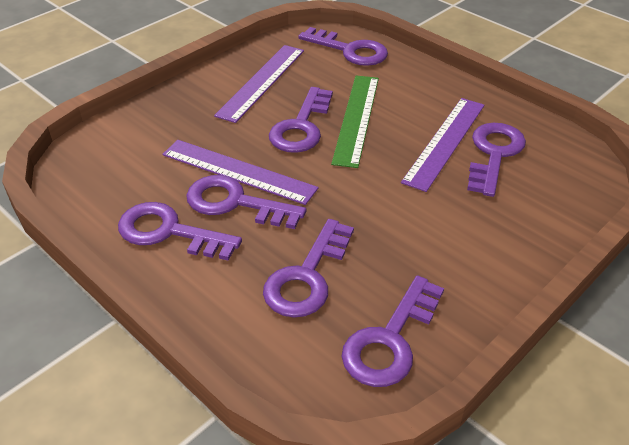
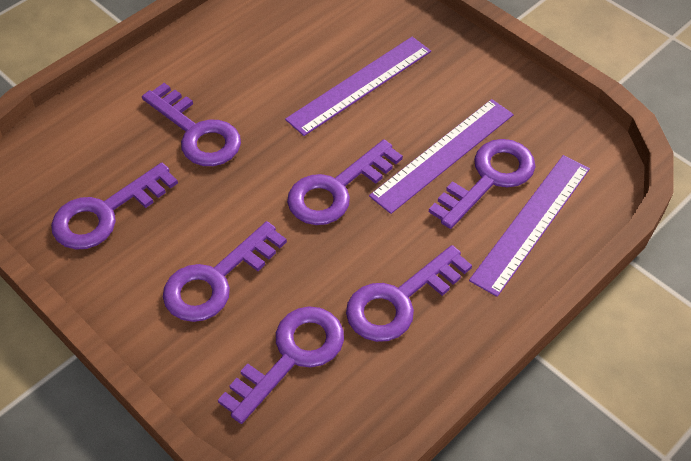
green ruler: 1 -> 0

